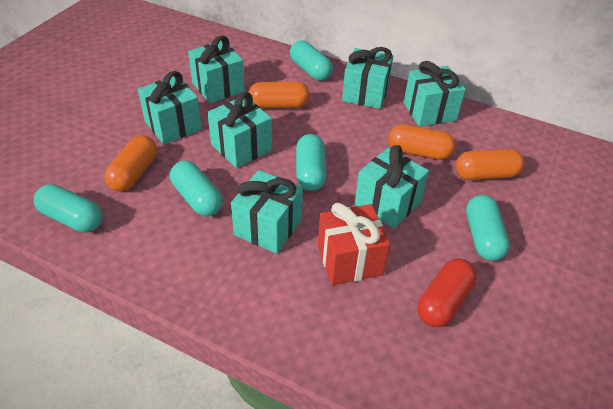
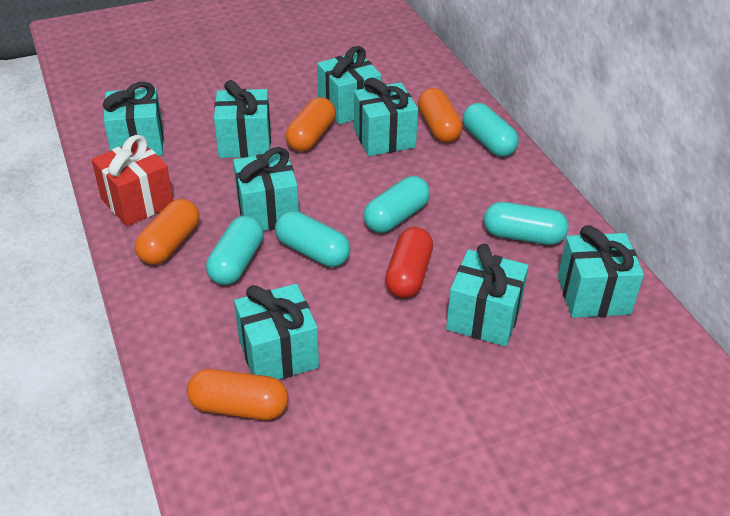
turquoise gift: 7 -> 8

